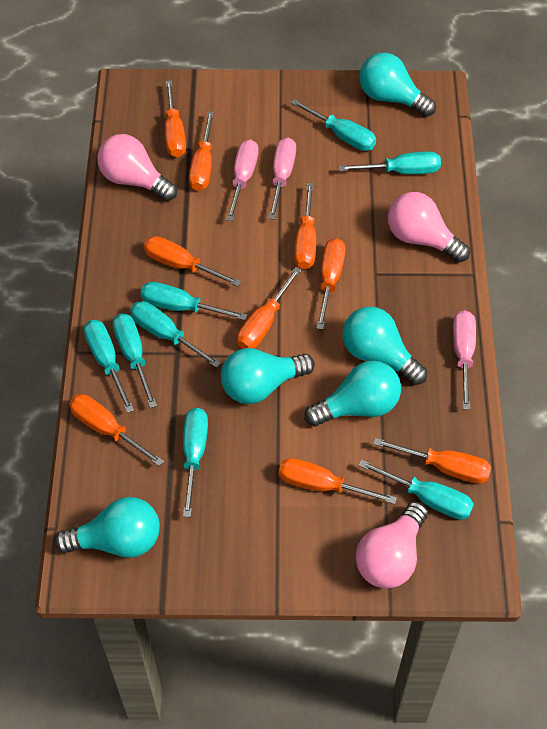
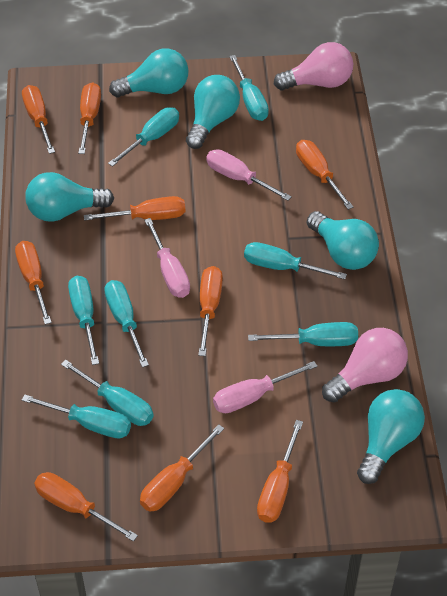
pink light bulb: 3 -> 2

